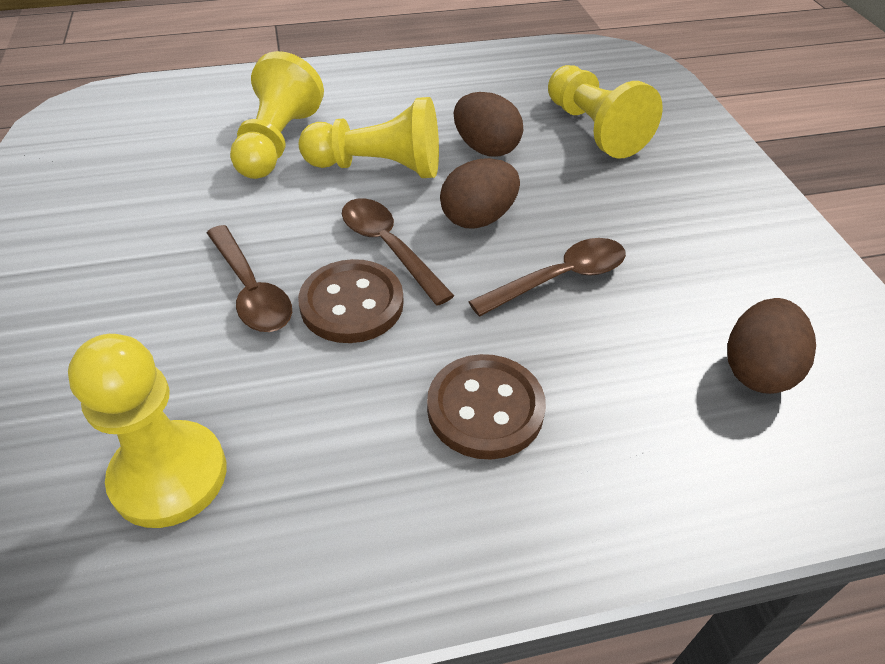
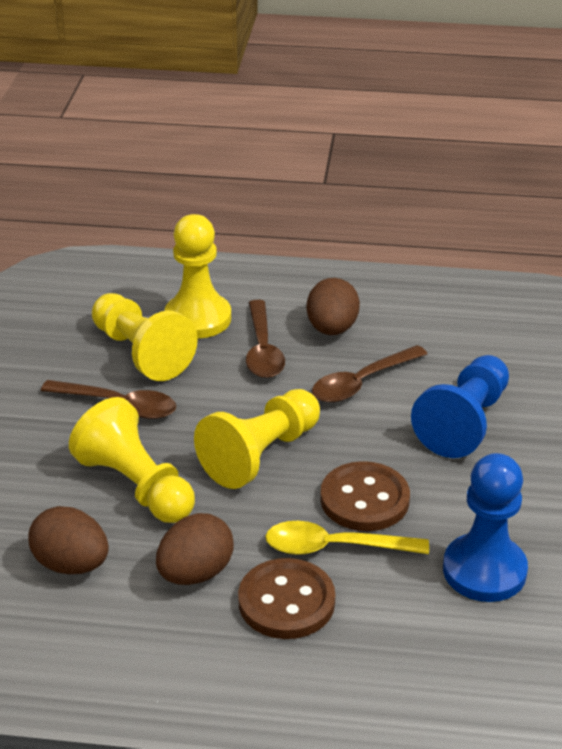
blue pawn: 0 -> 2
yellow spoon: 0 -> 1

